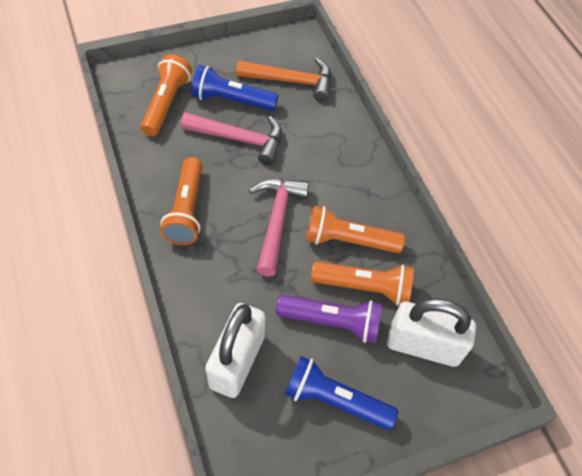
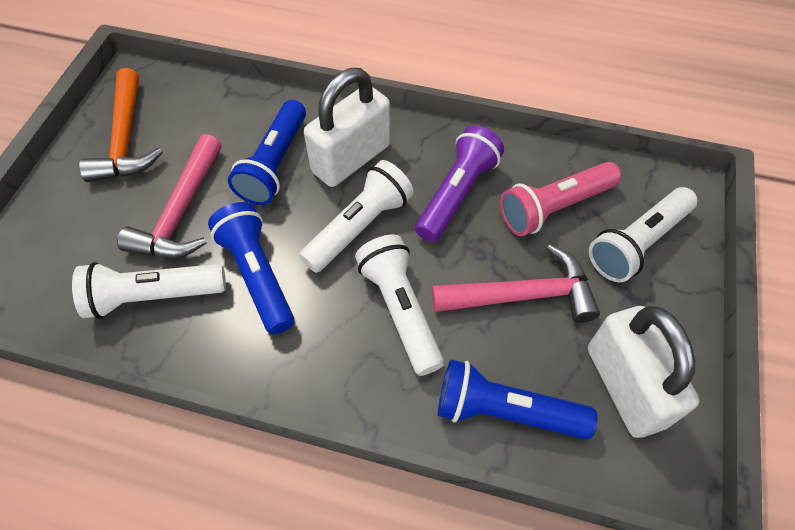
blue flashlight: 2 -> 3
orange flashlight: 4 -> 0
pink flashlight: 0 -> 1
white flashlight: 0 -> 4

